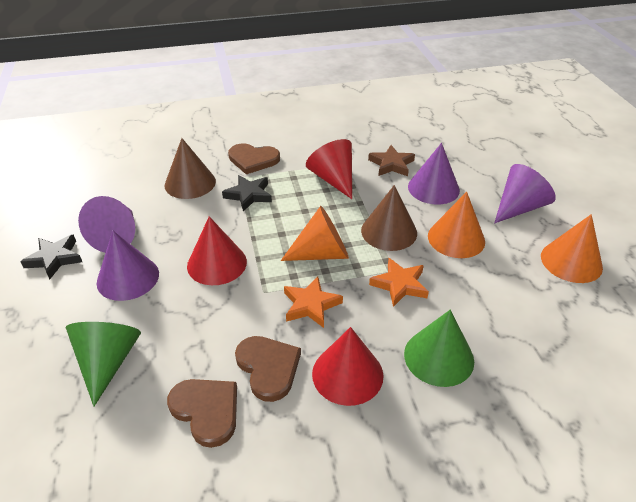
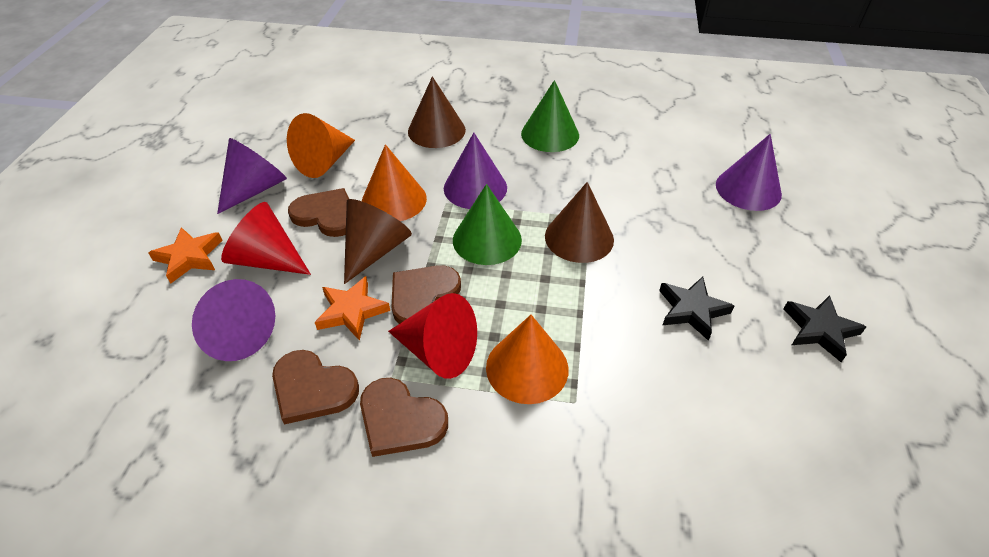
brown cone: 2 -> 3
brown heart: 3 -> 4
brown star: 1 -> 0
red cone: 3 -> 2

